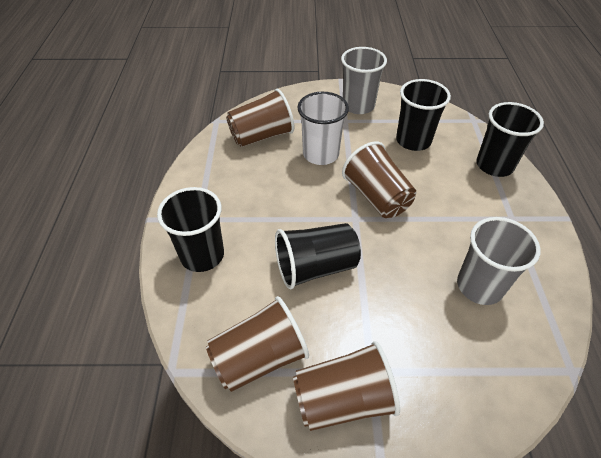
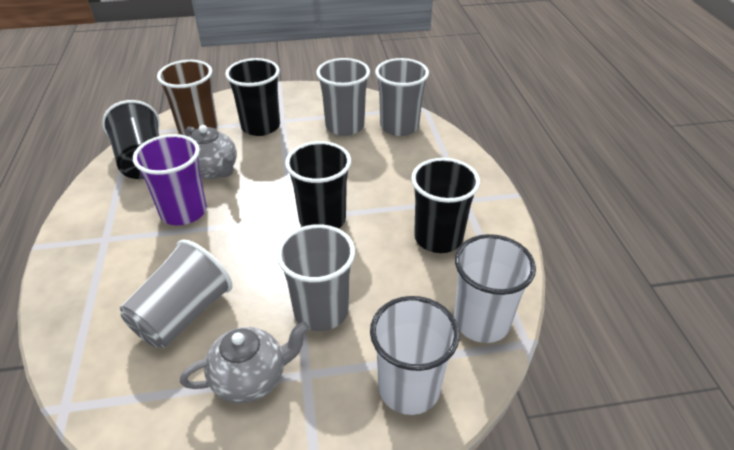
brown cup: 4 -> 1
grey cup: 2 -> 4
grey teapot: 0 -> 2
purple cup: 0 -> 1
white cup: 1 -> 2

